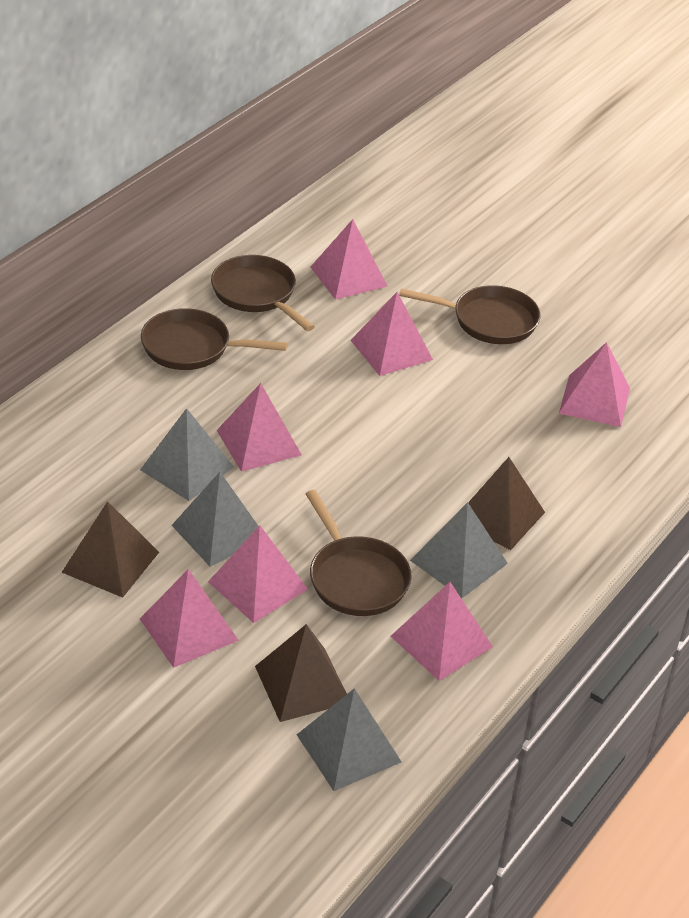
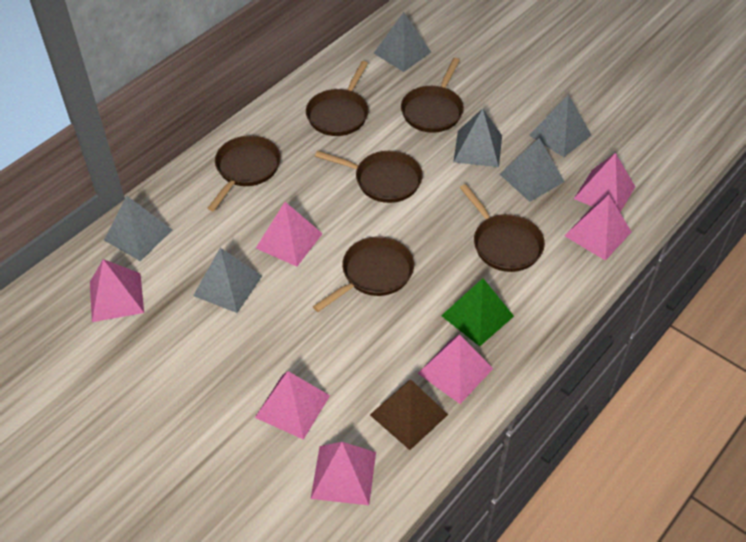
brown pan: 4 -> 6
brown pyramid: 3 -> 1
green pyramid: 0 -> 1
grey pyramid: 4 -> 6

